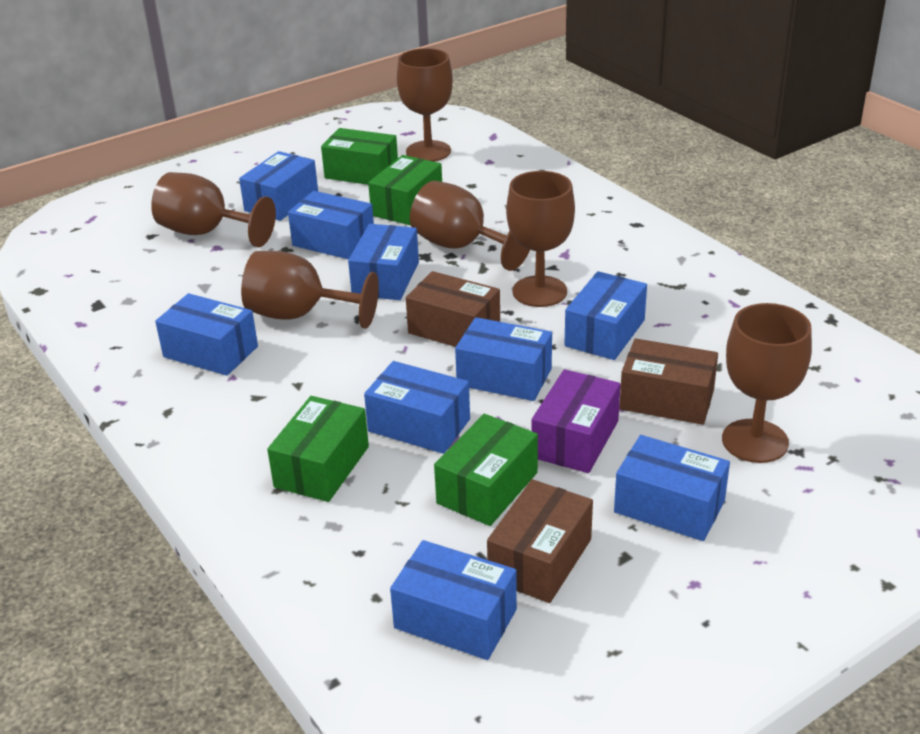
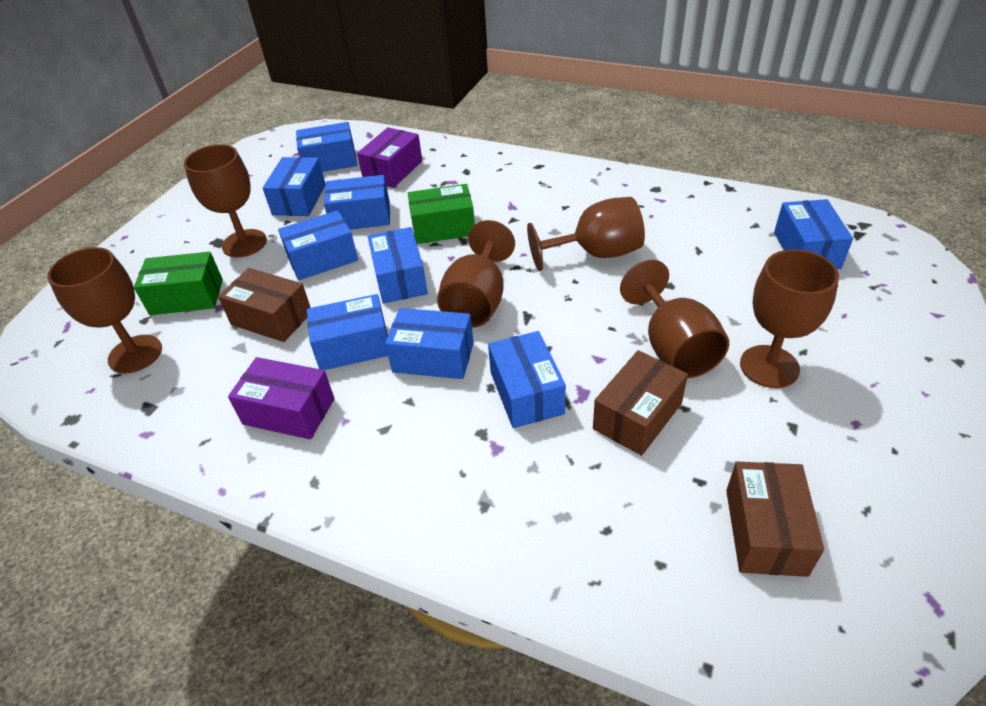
green box: 4 -> 2
purple box: 1 -> 2

